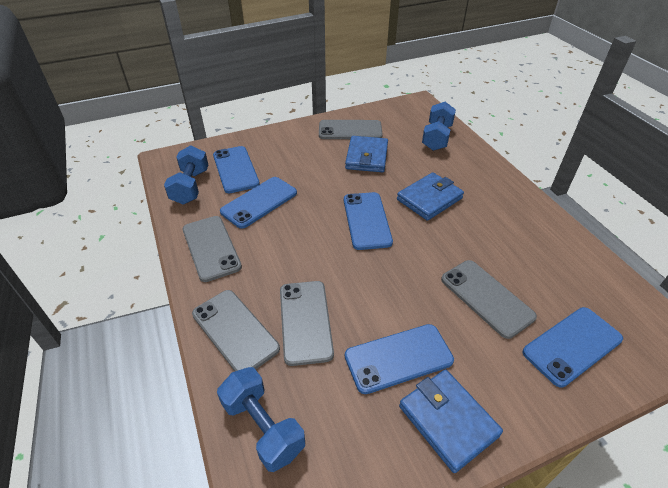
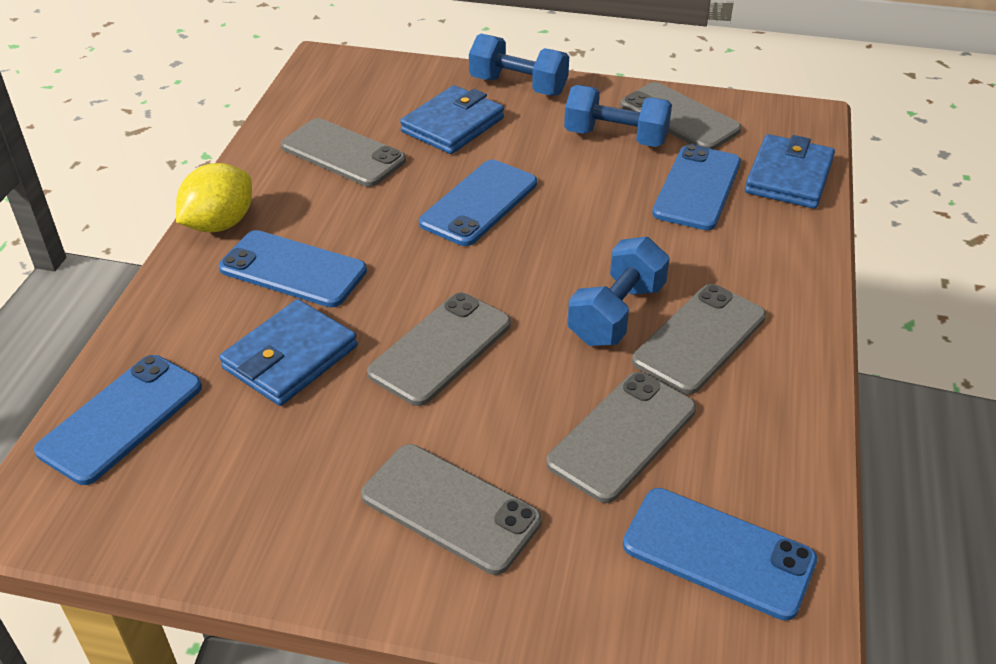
grey phone: 5 -> 6
yellow lemon: 0 -> 1

